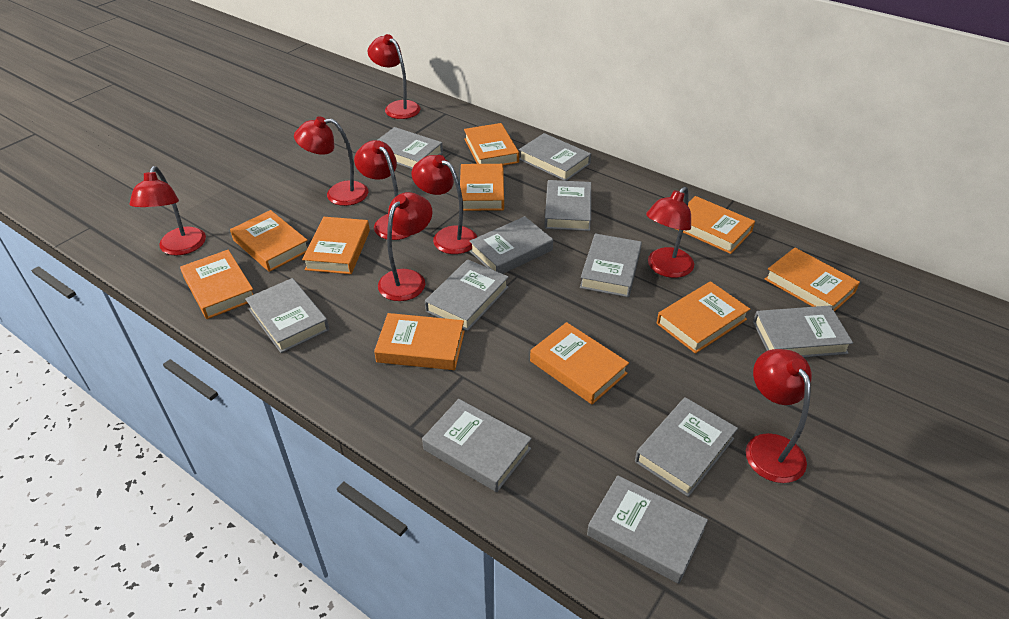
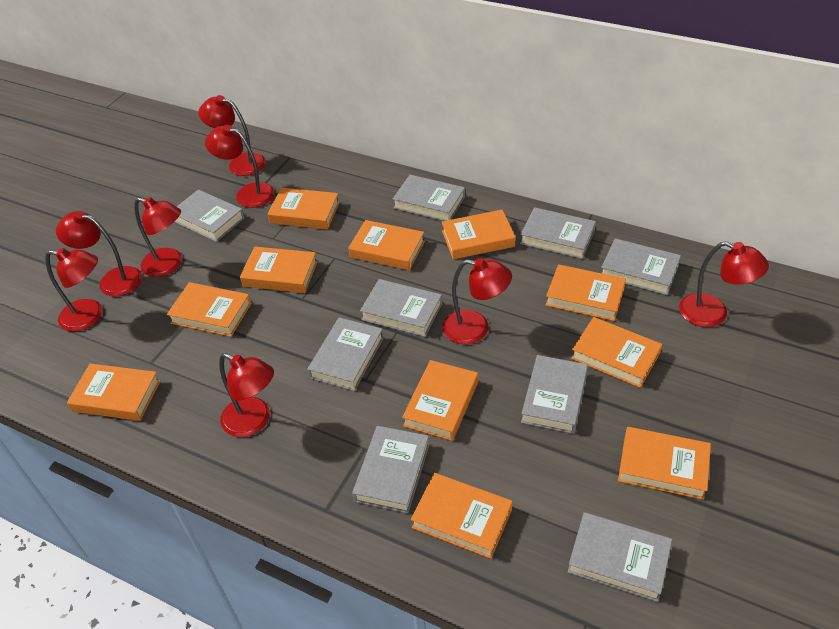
grey book: 11 -> 9
orange book: 10 -> 11

